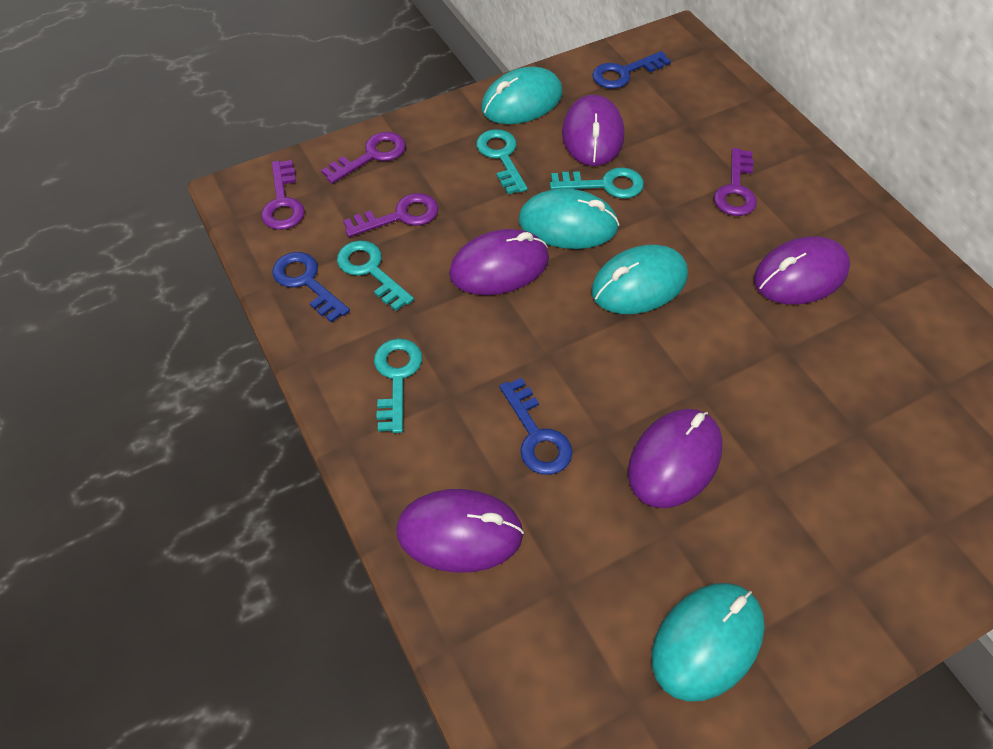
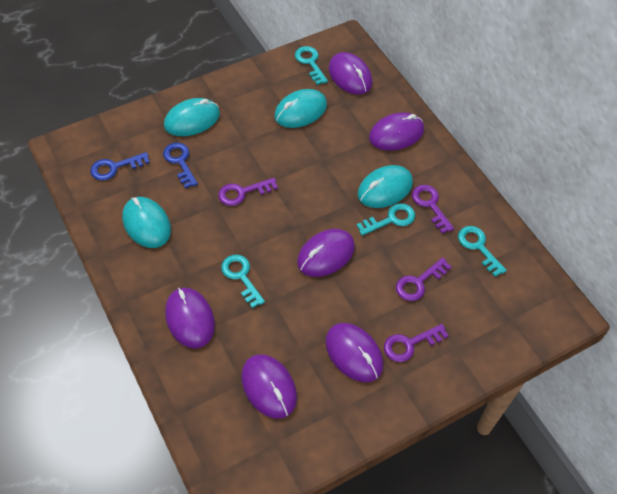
blue key: 3 -> 2
purple mouse: 5 -> 6

